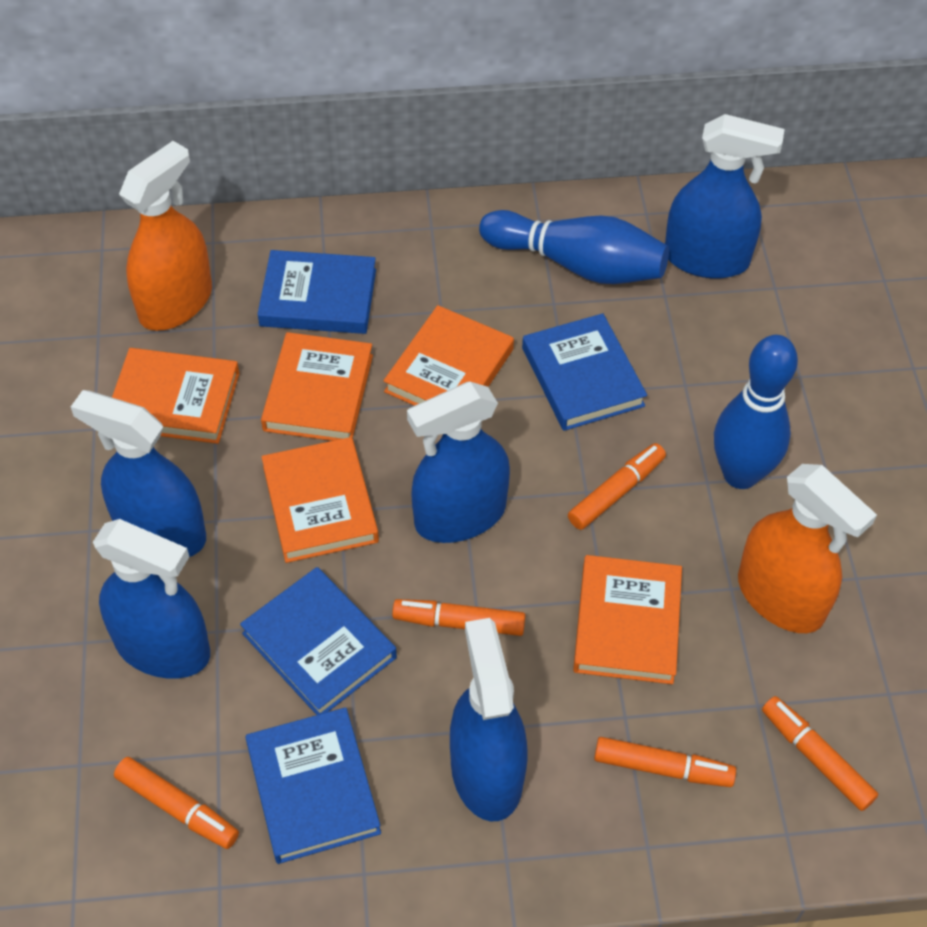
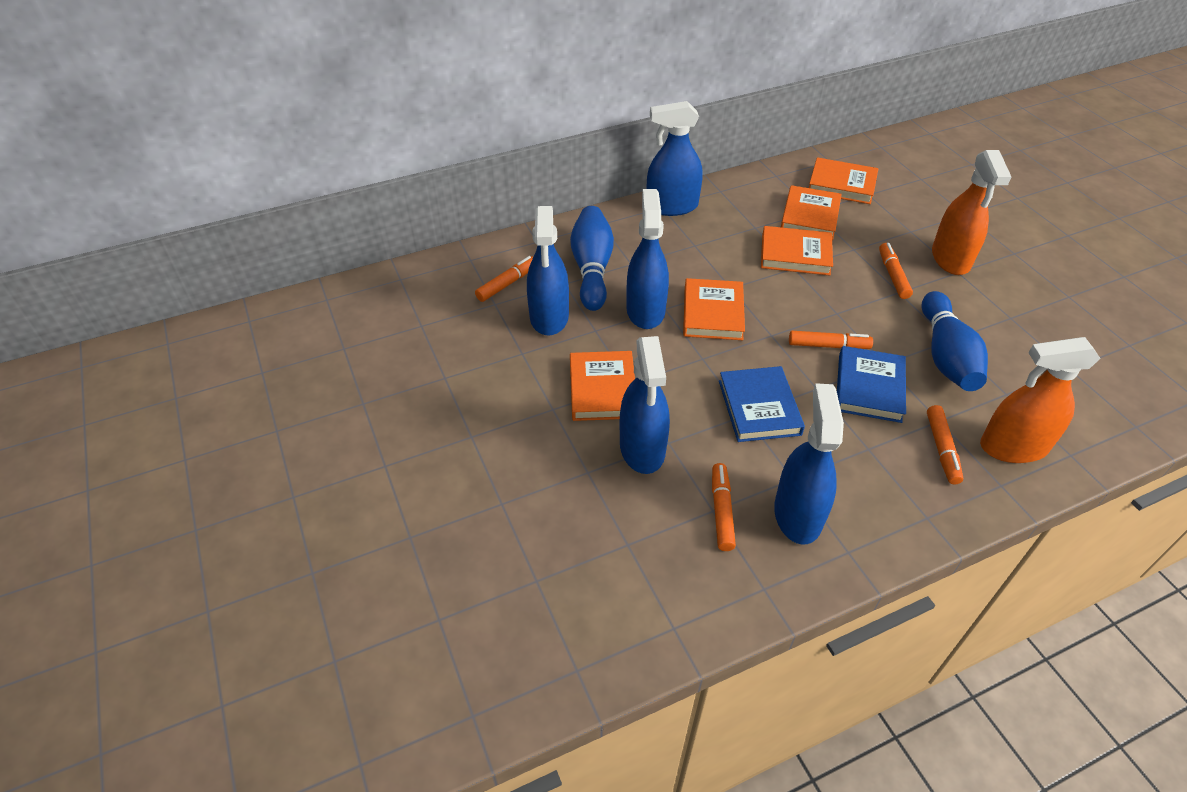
blue book: 4 -> 2

